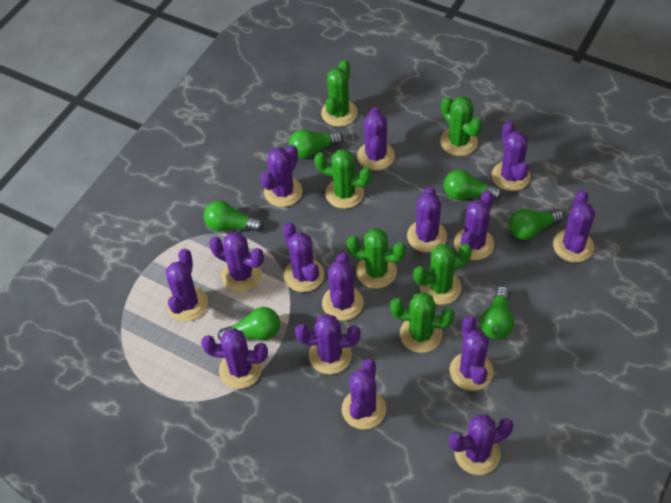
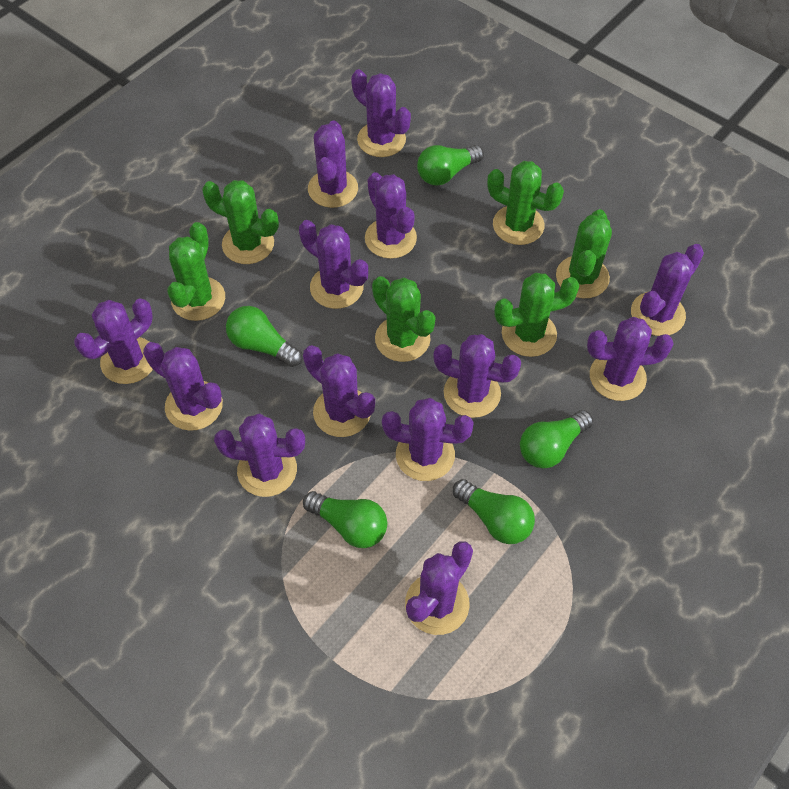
green light bulb: 6 -> 5
purple cactus: 15 -> 13

